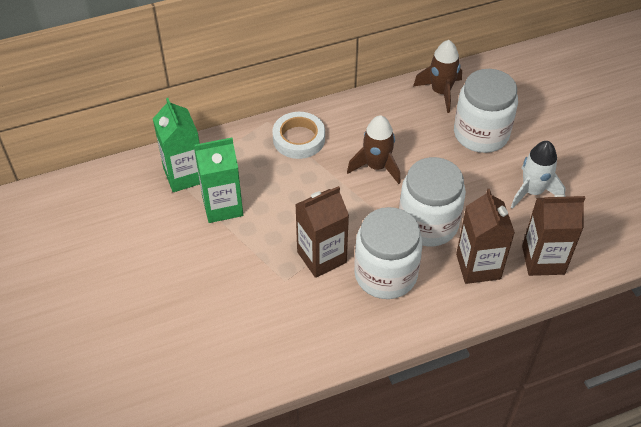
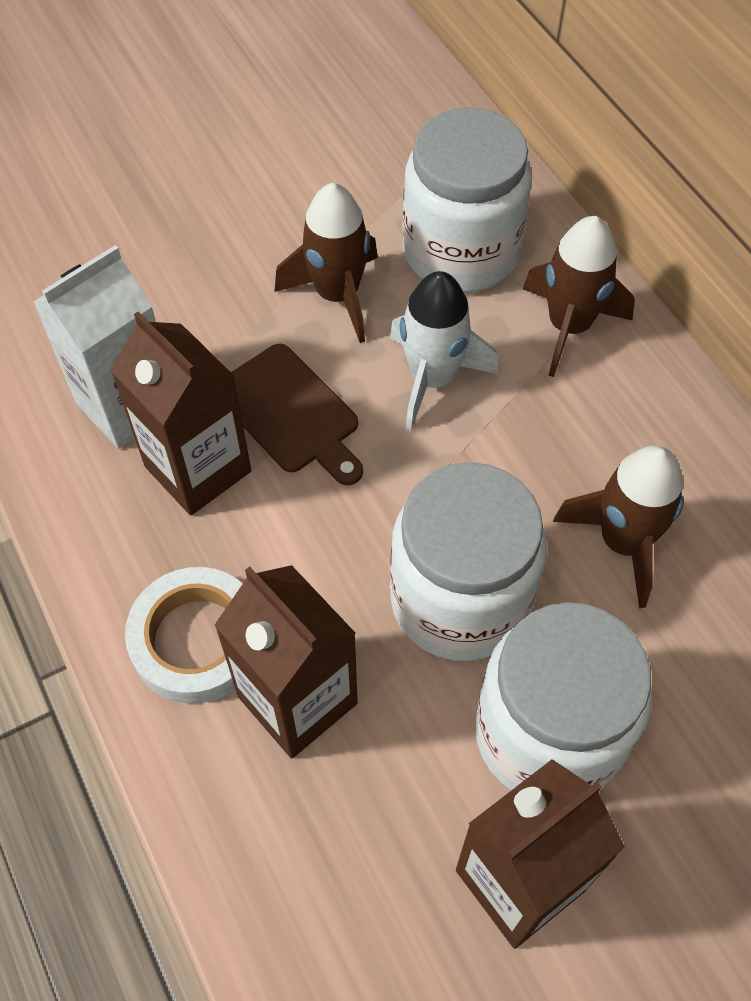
brown cutting board: 0 -> 1
brown rocket: 2 -> 3
green carton: 2 -> 0
white carton: 0 -> 1

